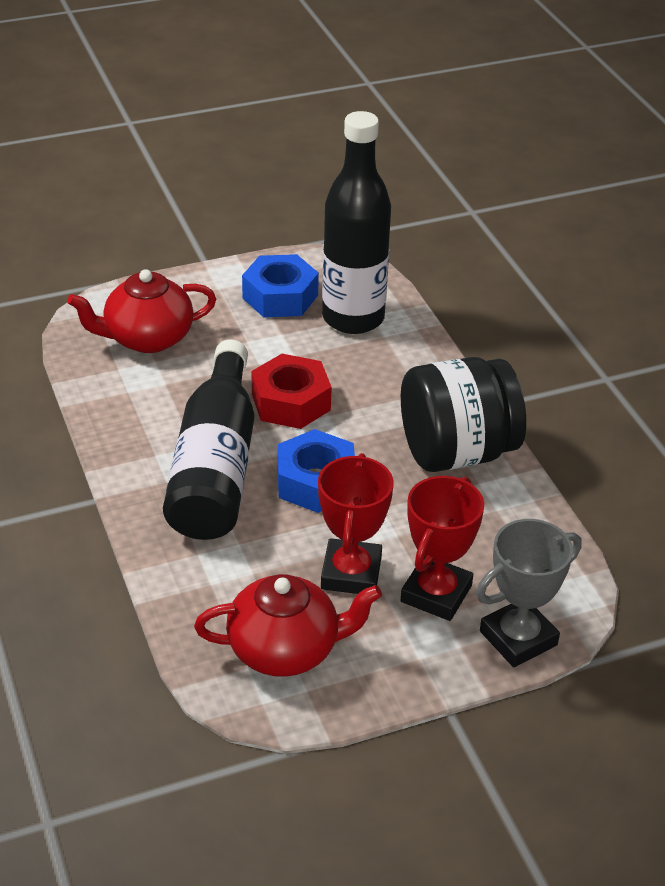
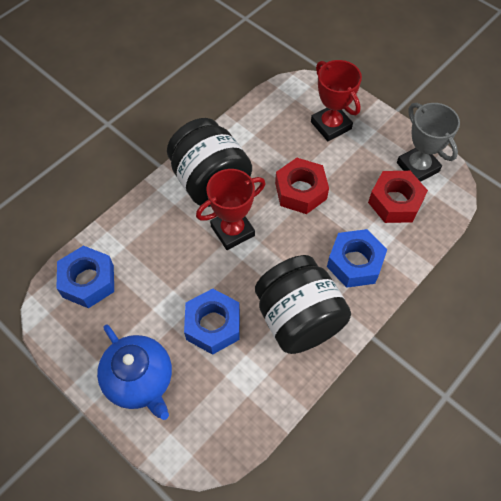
black bottle: 2 -> 0
black jar: 1 -> 2
blue nut: 2 -> 3
blue teapot: 0 -> 1
red nut: 1 -> 2
red teapot: 2 -> 0

